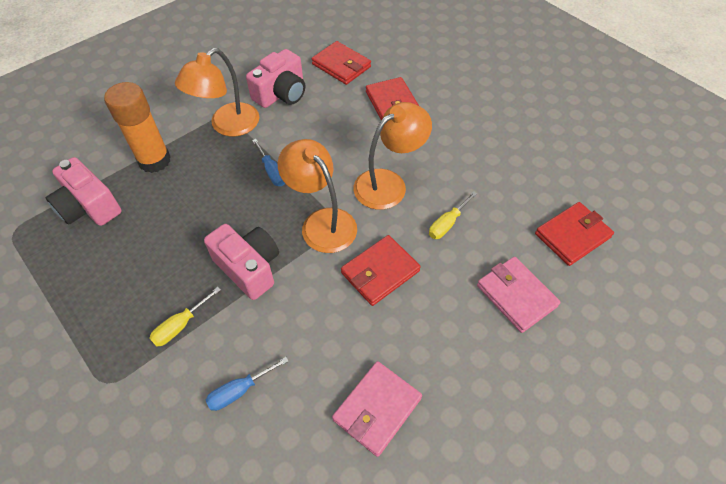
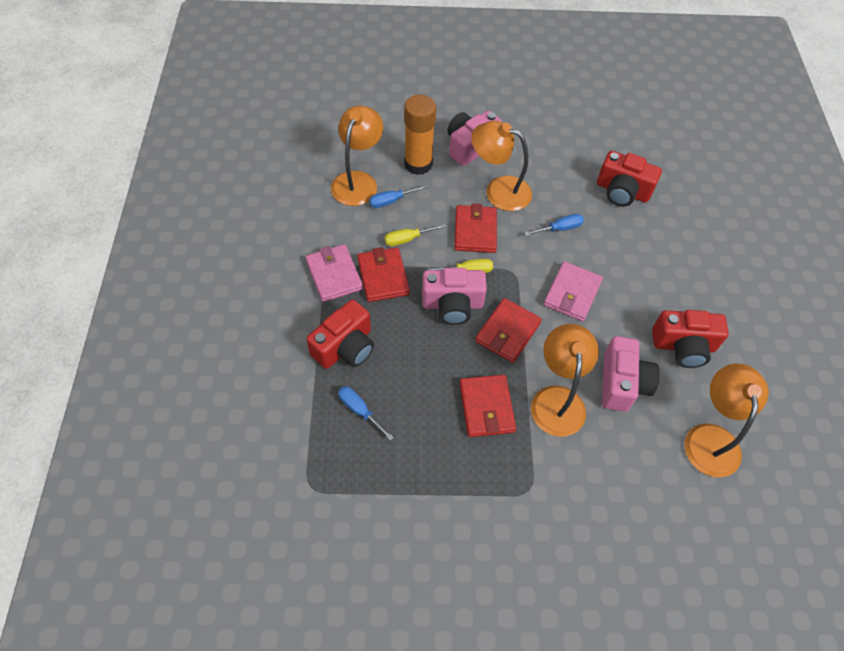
blue screwdriver: 2 -> 3
orange lamp: 3 -> 4
red camera: 0 -> 3

